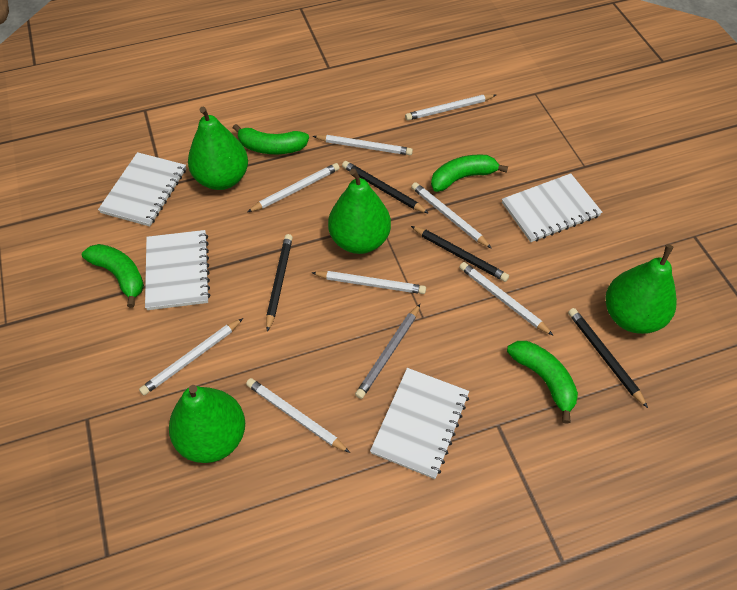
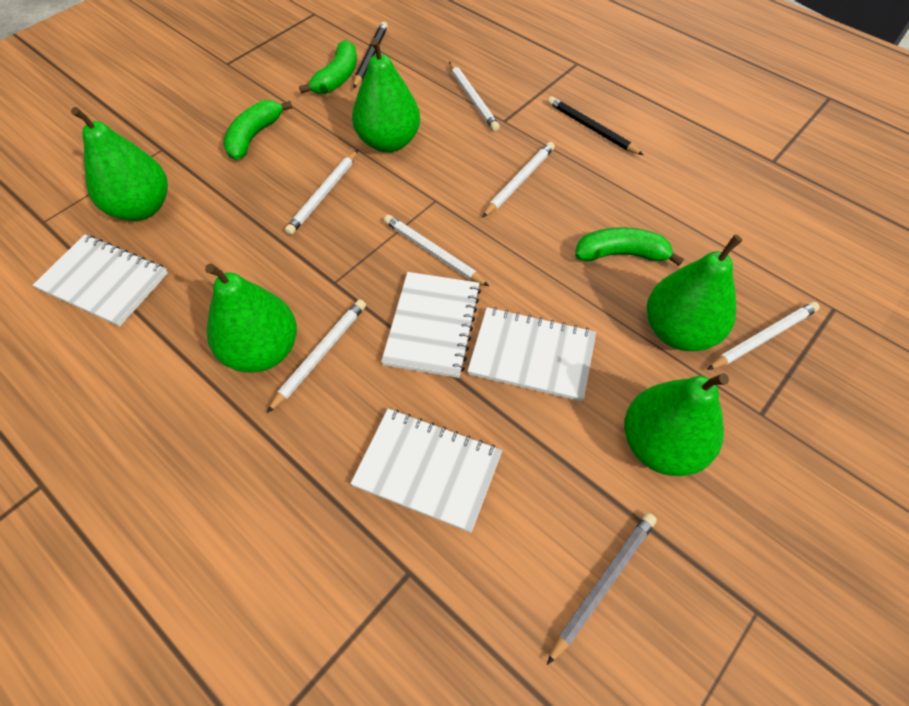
black pencil: 4 -> 2
green banana: 4 -> 3
green pear: 4 -> 5
white pencil: 8 -> 6

